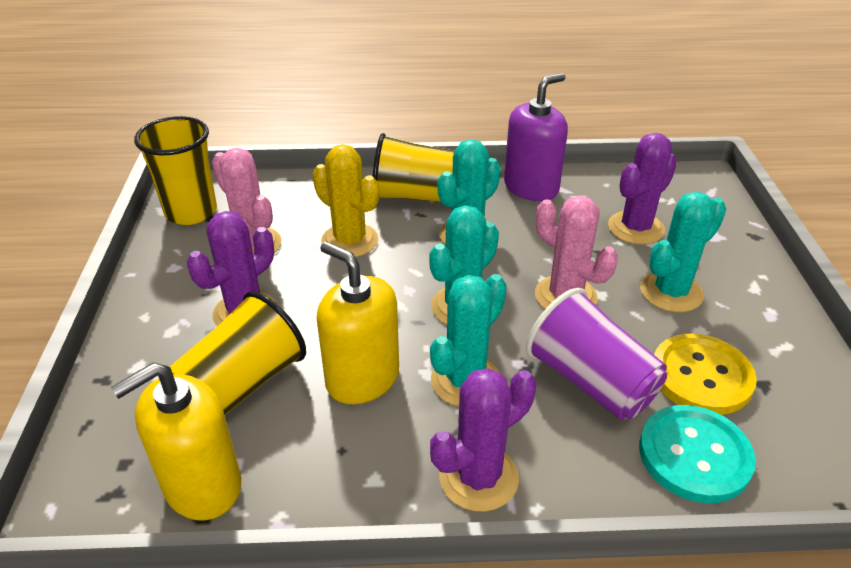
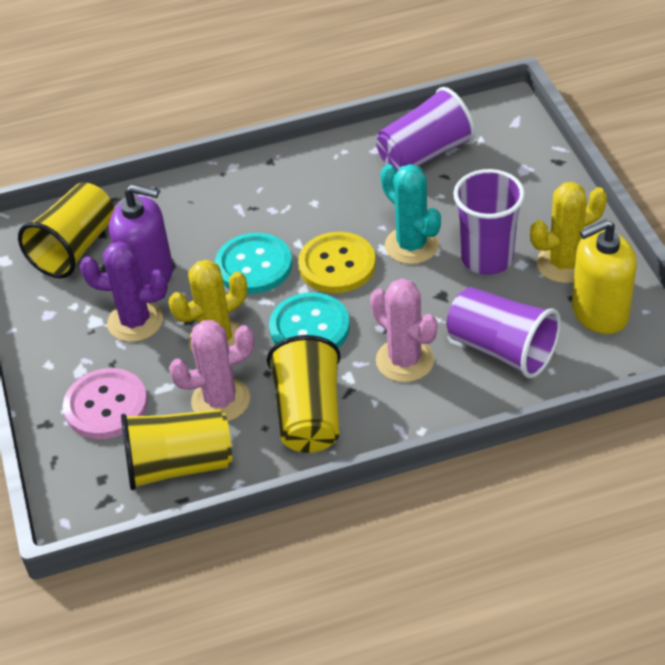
pink button: 0 -> 1
purple cactus: 3 -> 1
purple cup: 1 -> 3
turquoise button: 1 -> 2
turquoise cactus: 4 -> 1
yellow cactus: 1 -> 2
yellow soap dispenser: 2 -> 1

